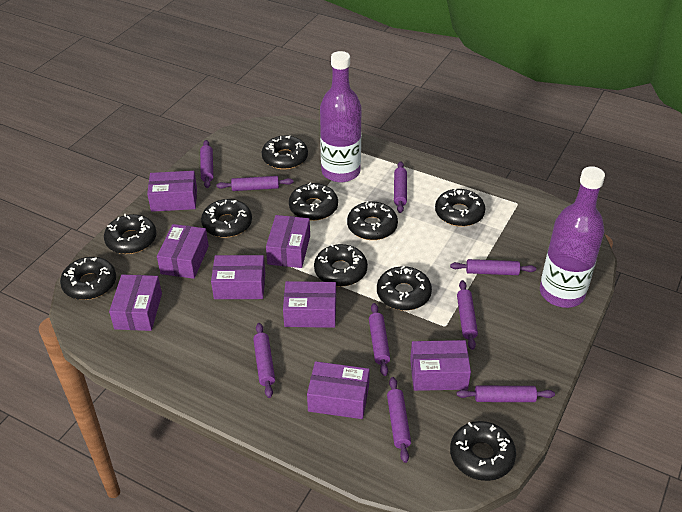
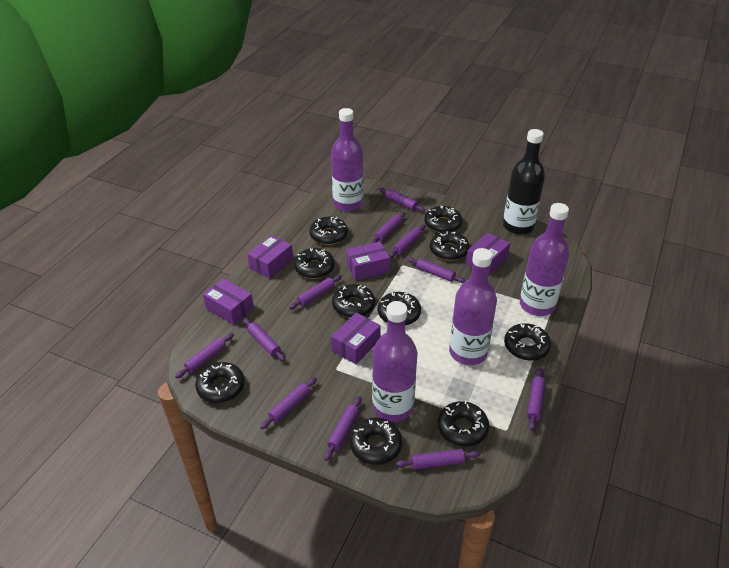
black bottle: 0 -> 1
purple bottle: 2 -> 4
purple box: 8 -> 5
purple rolling pin: 9 -> 11

